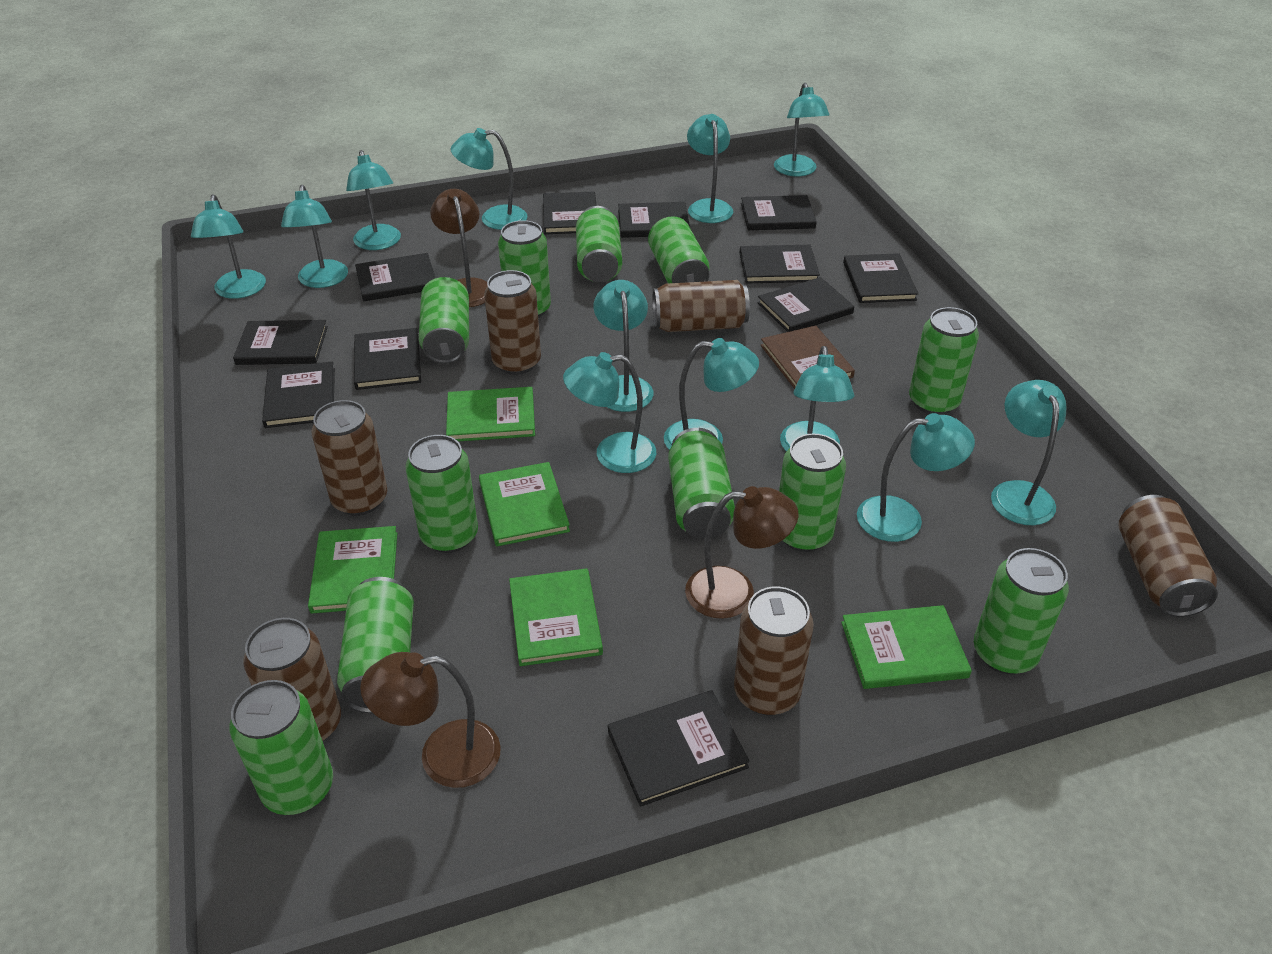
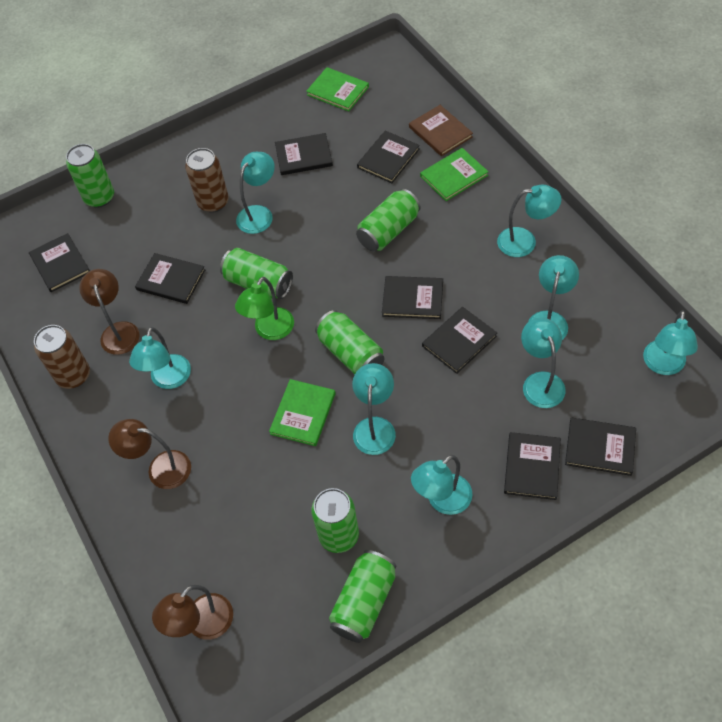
black book: 11 -> 8
brown can: 6 -> 2
green book: 5 -> 3
green can: 11 -> 6
green lamp: 0 -> 1
turquoise lamp: 12 -> 8

